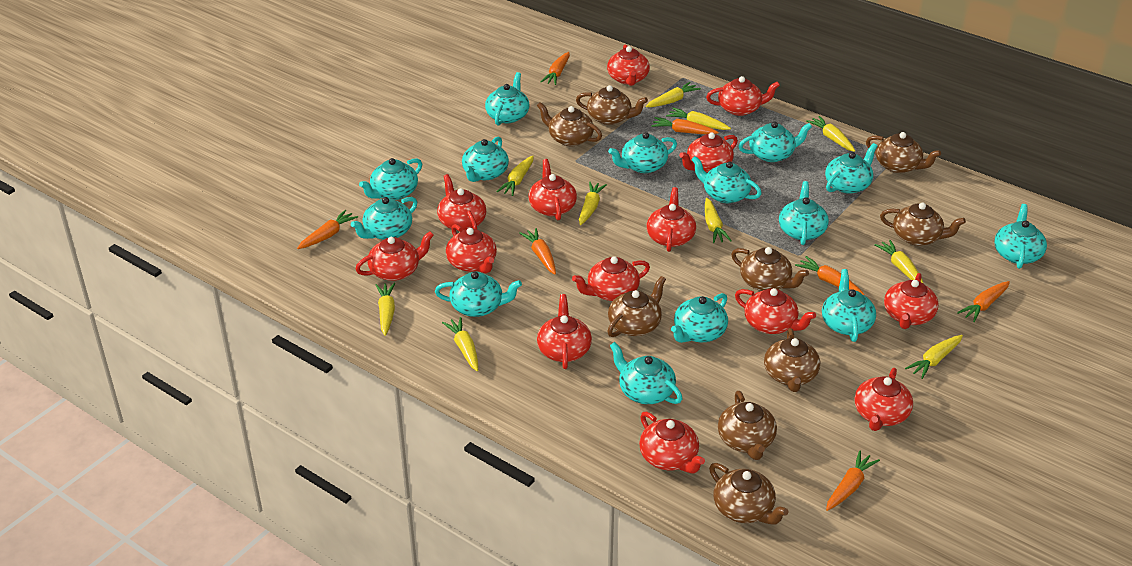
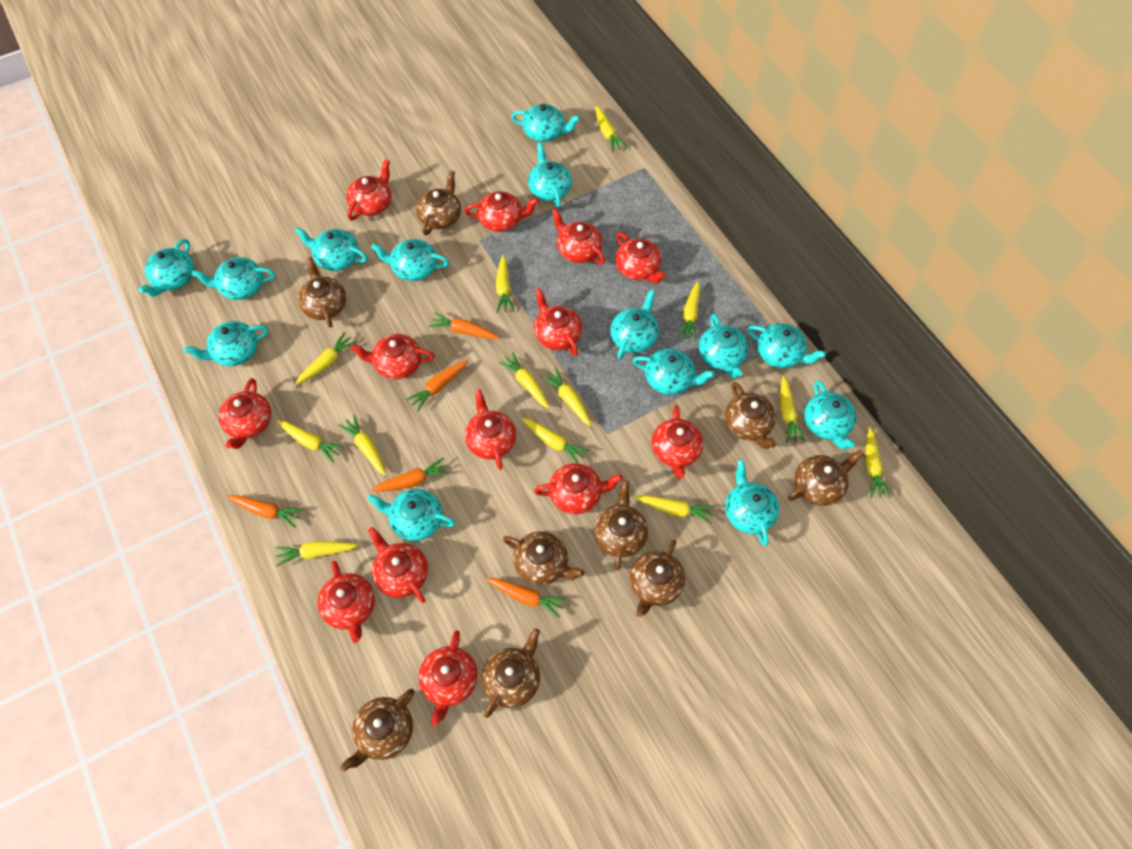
orange carrot: 7 -> 5
red teapot: 14 -> 13
yellow carrot: 10 -> 13

